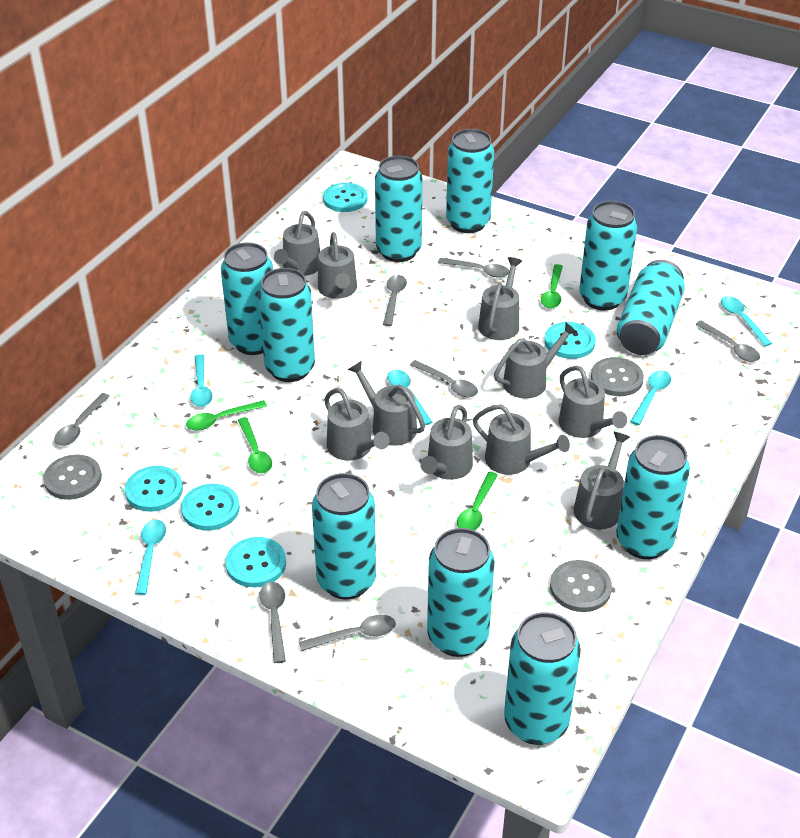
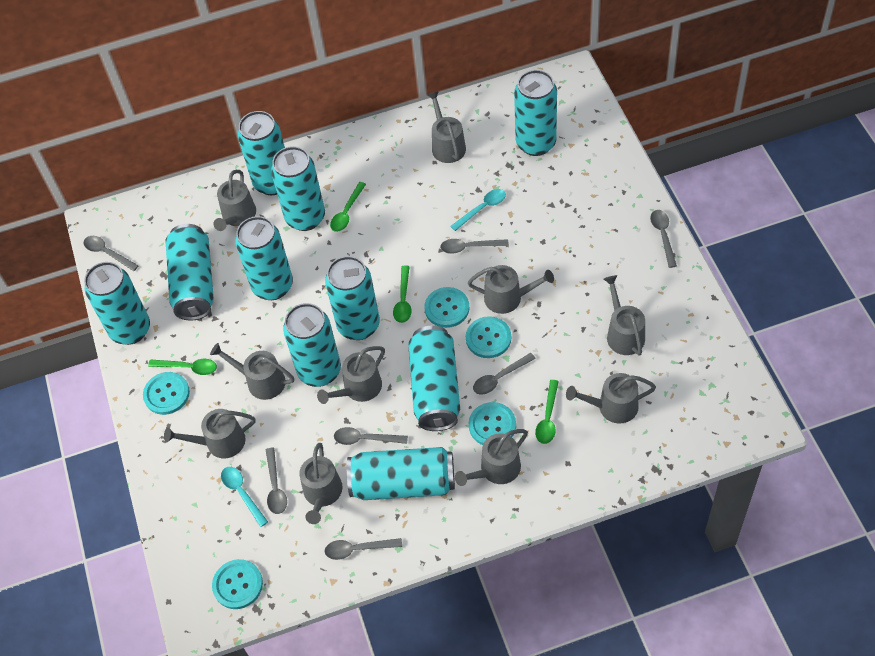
grey button: 3 -> 0
turquoise spoon: 5 -> 2

